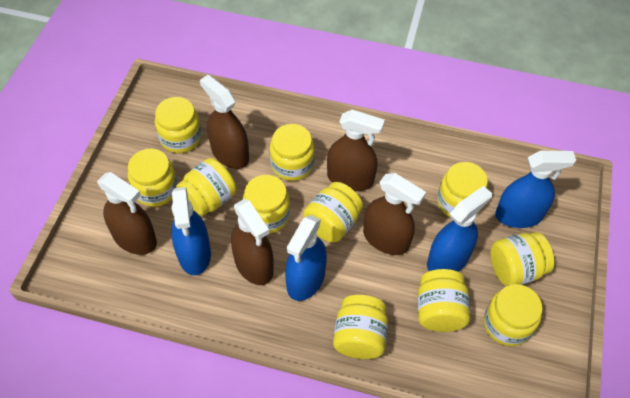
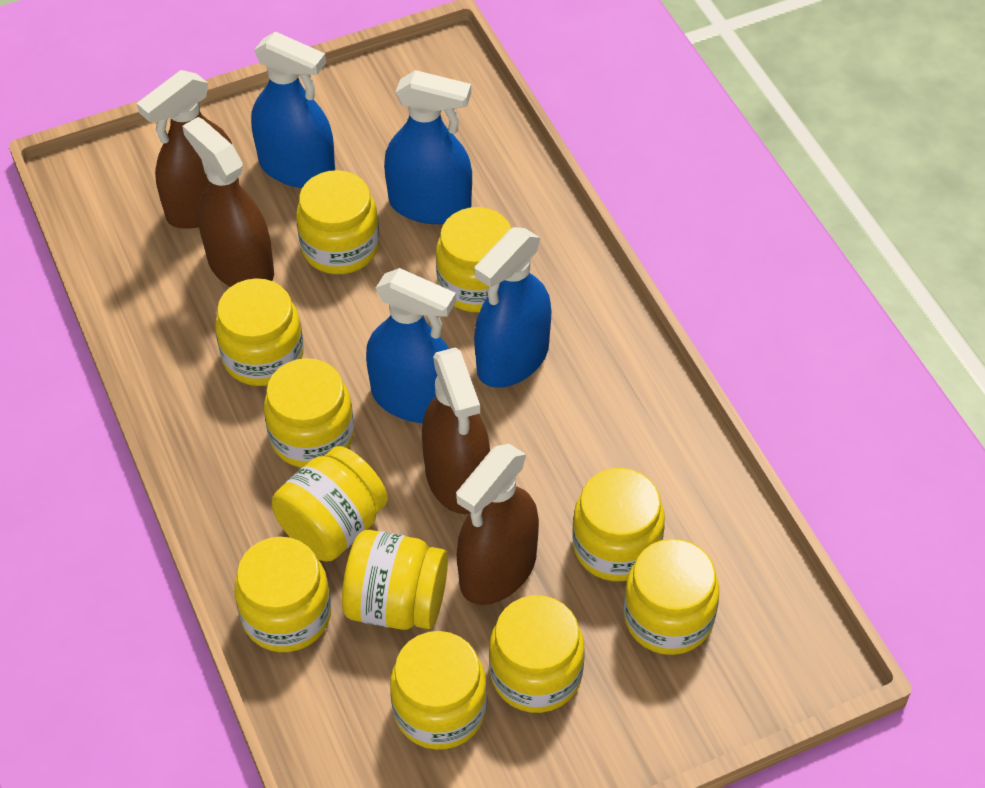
brown spray bottle: 5 -> 4

